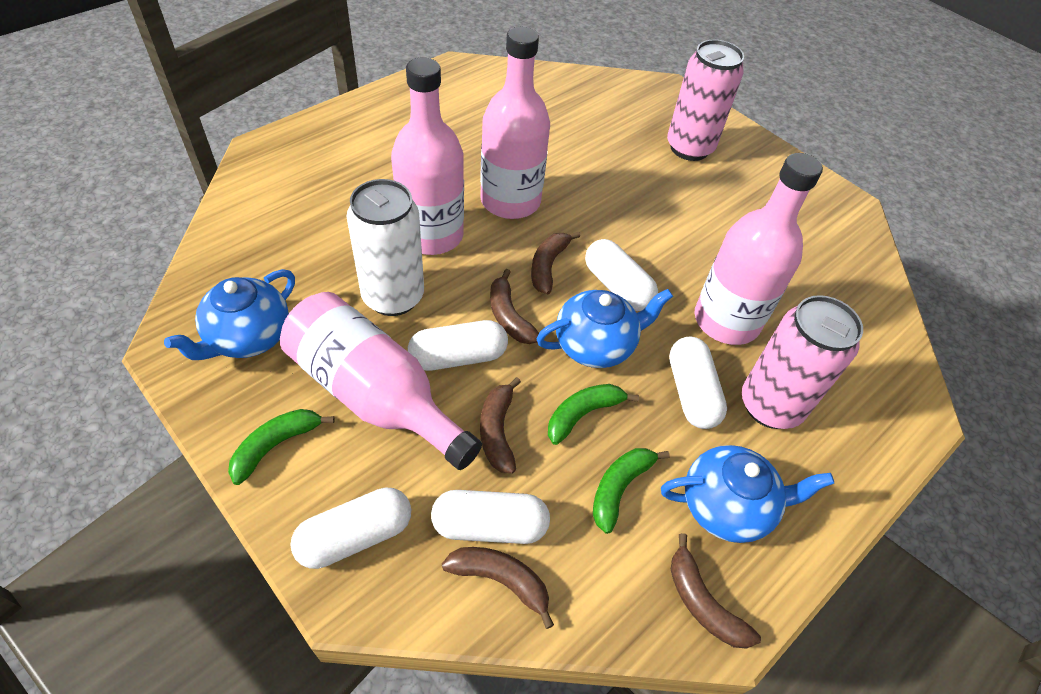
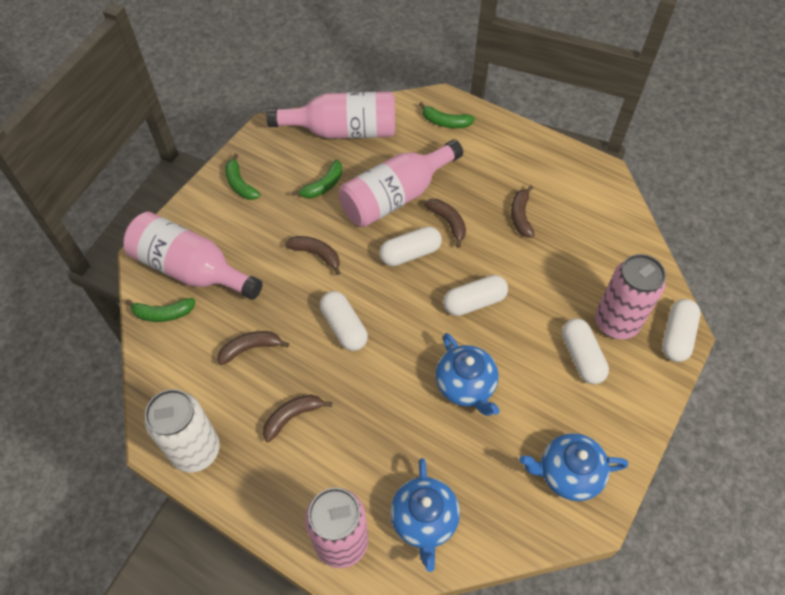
green banana: 3 -> 4
pink bottle: 4 -> 3

